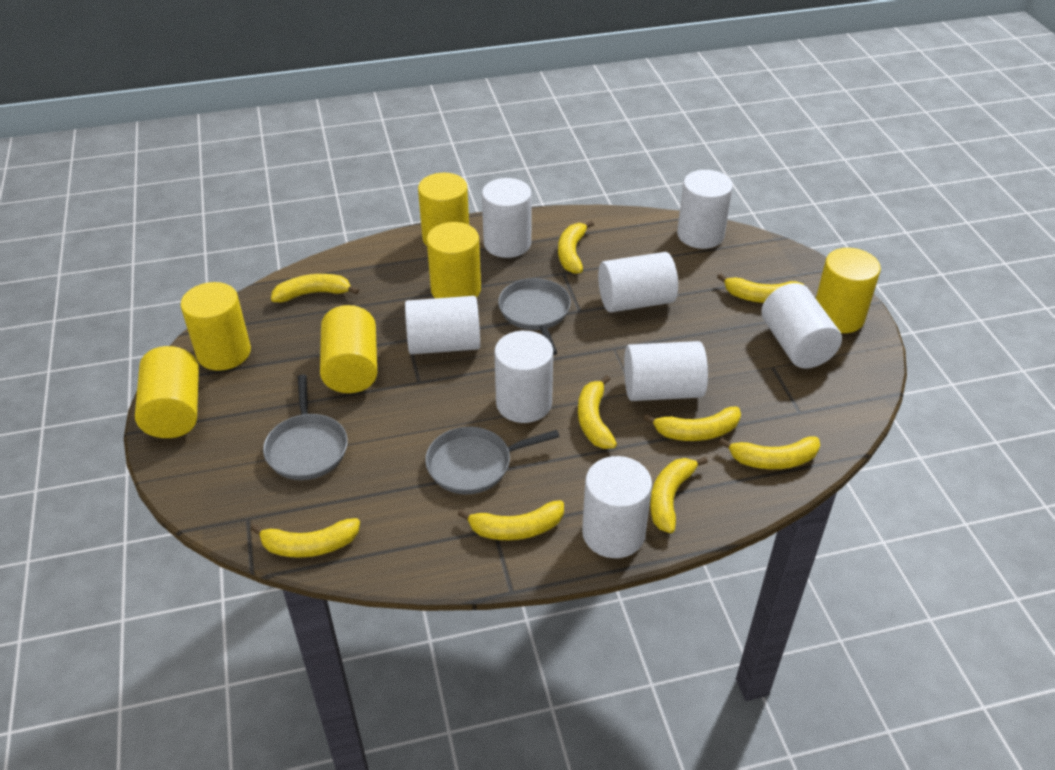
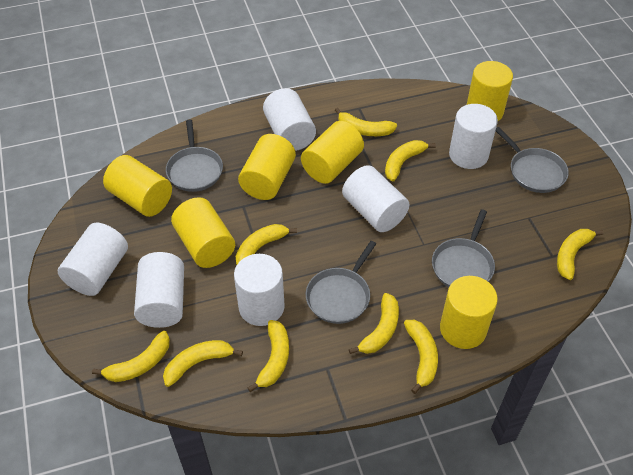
grey pan: 3 -> 4
white cylinder: 8 -> 6

